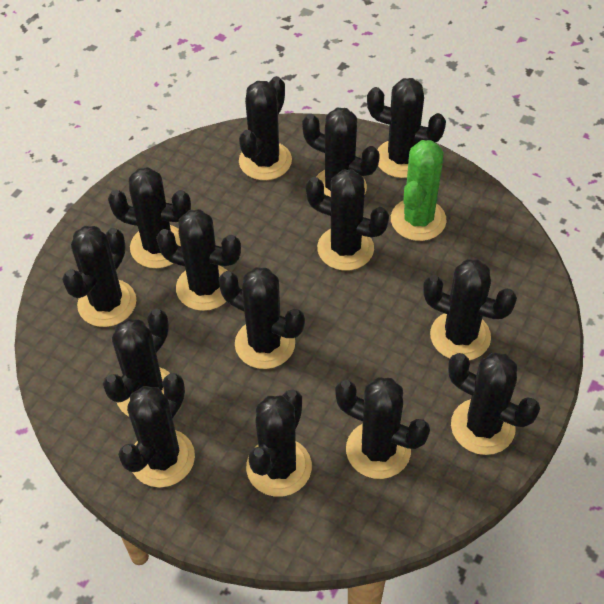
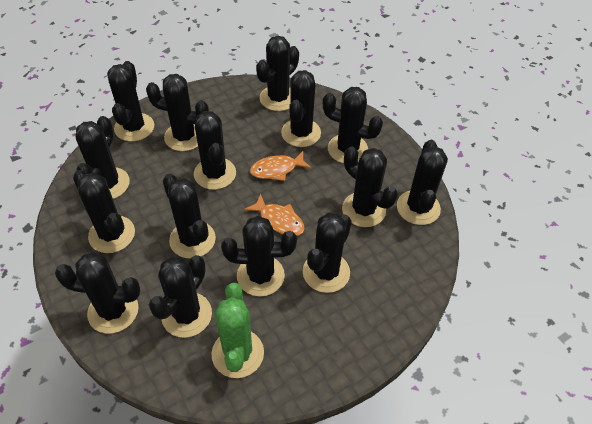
black cactus: 14 -> 15
orange fish: 0 -> 2

